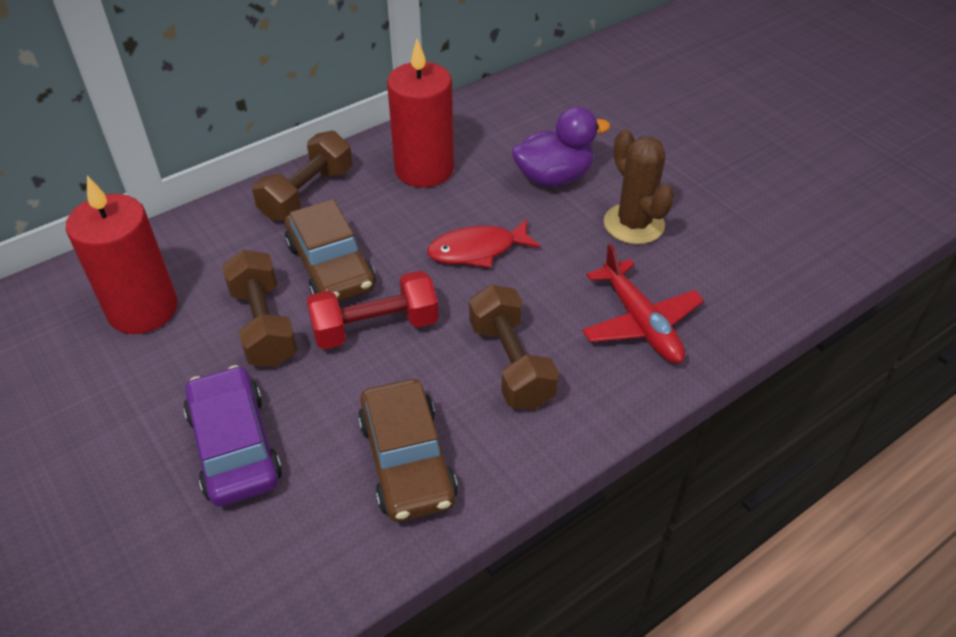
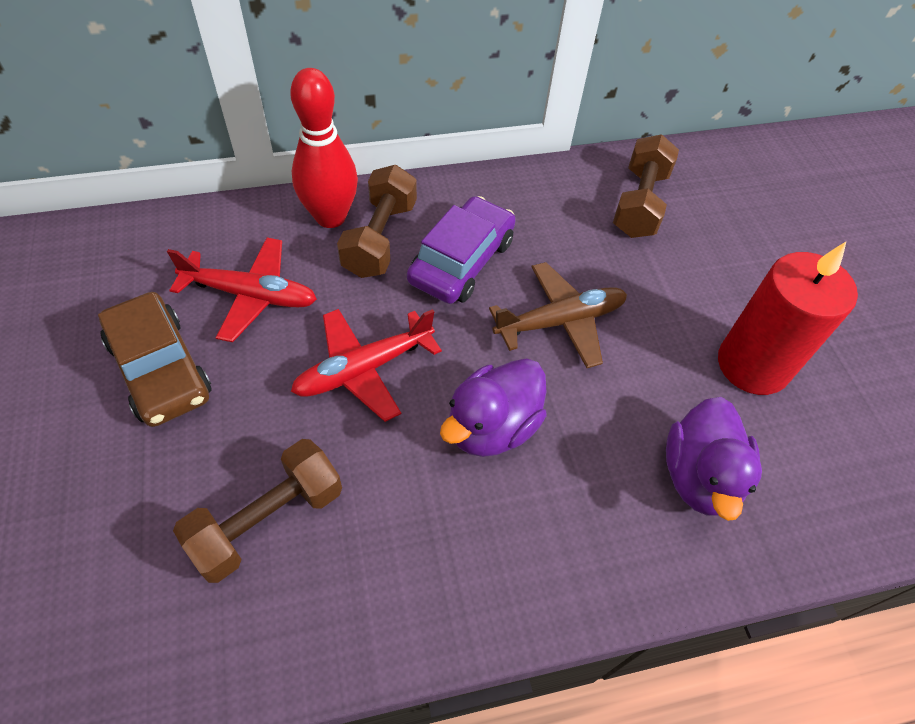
brown cactus: 1 -> 0
brown car: 2 -> 1
brown plane: 0 -> 1
purple duck: 1 -> 2
red bowling pin: 0 -> 1
red candle: 2 -> 1
red dumbbell: 1 -> 0
red fish: 1 -> 0
red plane: 1 -> 2

